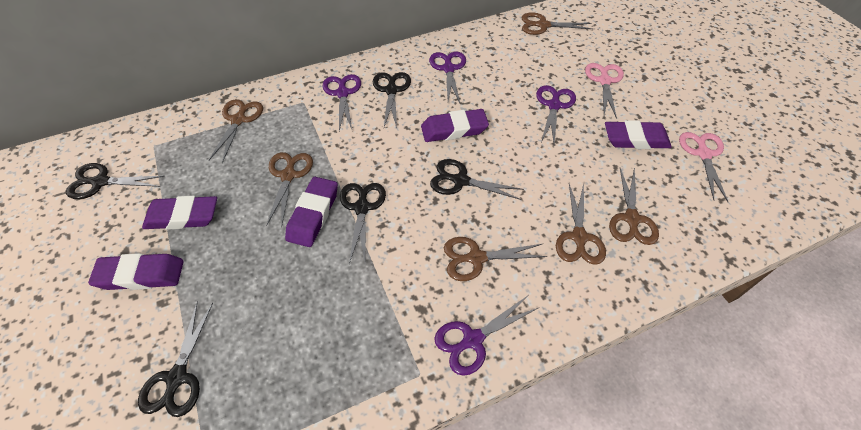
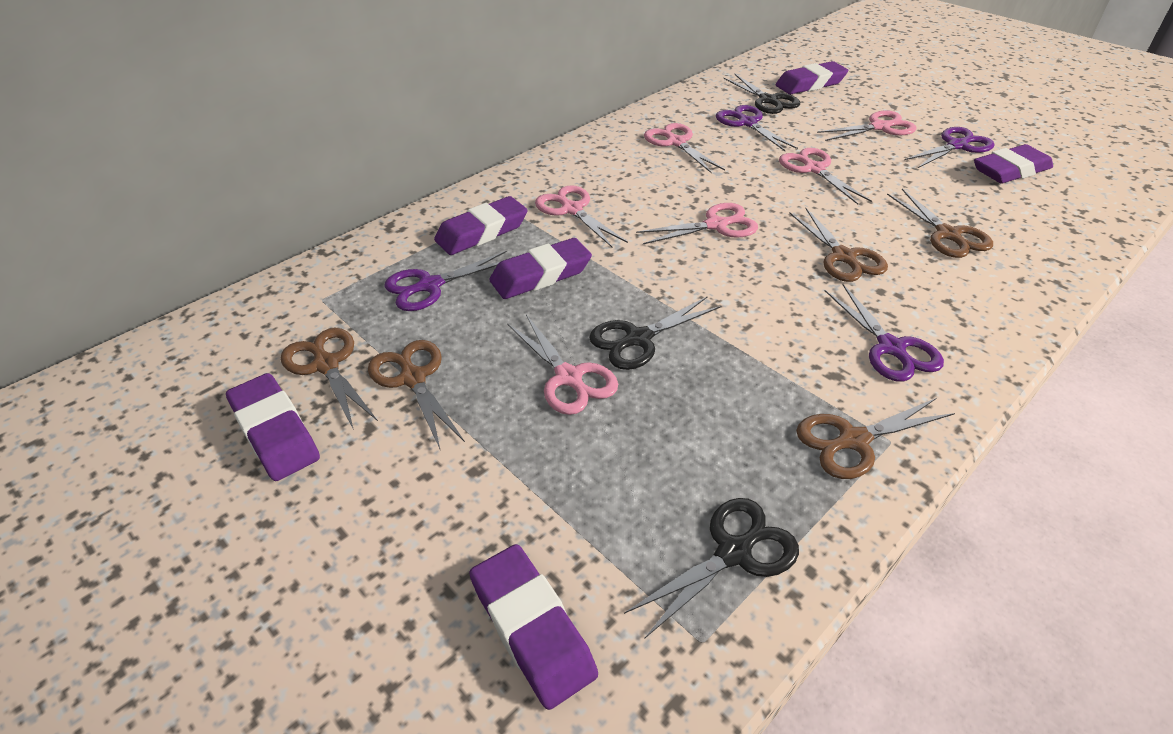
black scissors: 5 -> 3
brown scissors: 6 -> 5
pink scissors: 2 -> 6
purple eraser: 5 -> 6

